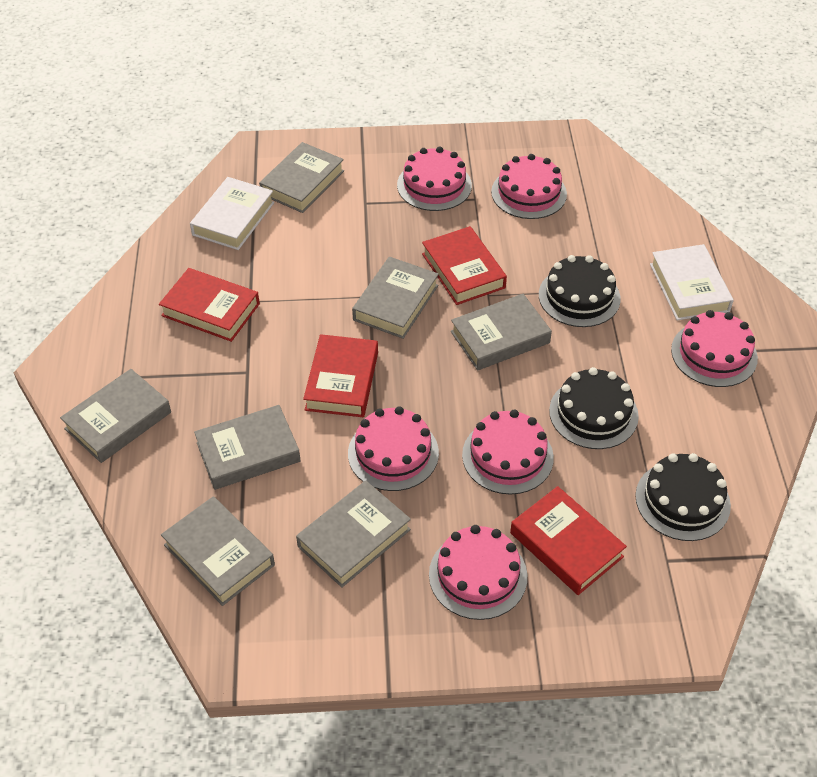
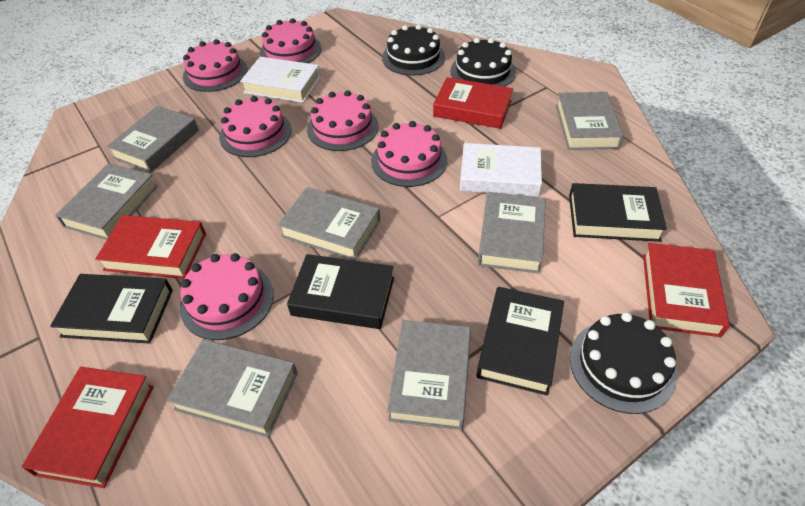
black book: 0 -> 4

